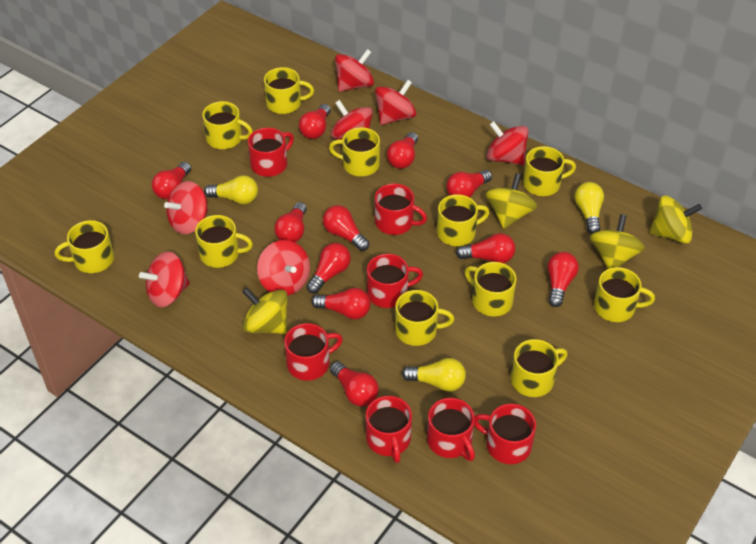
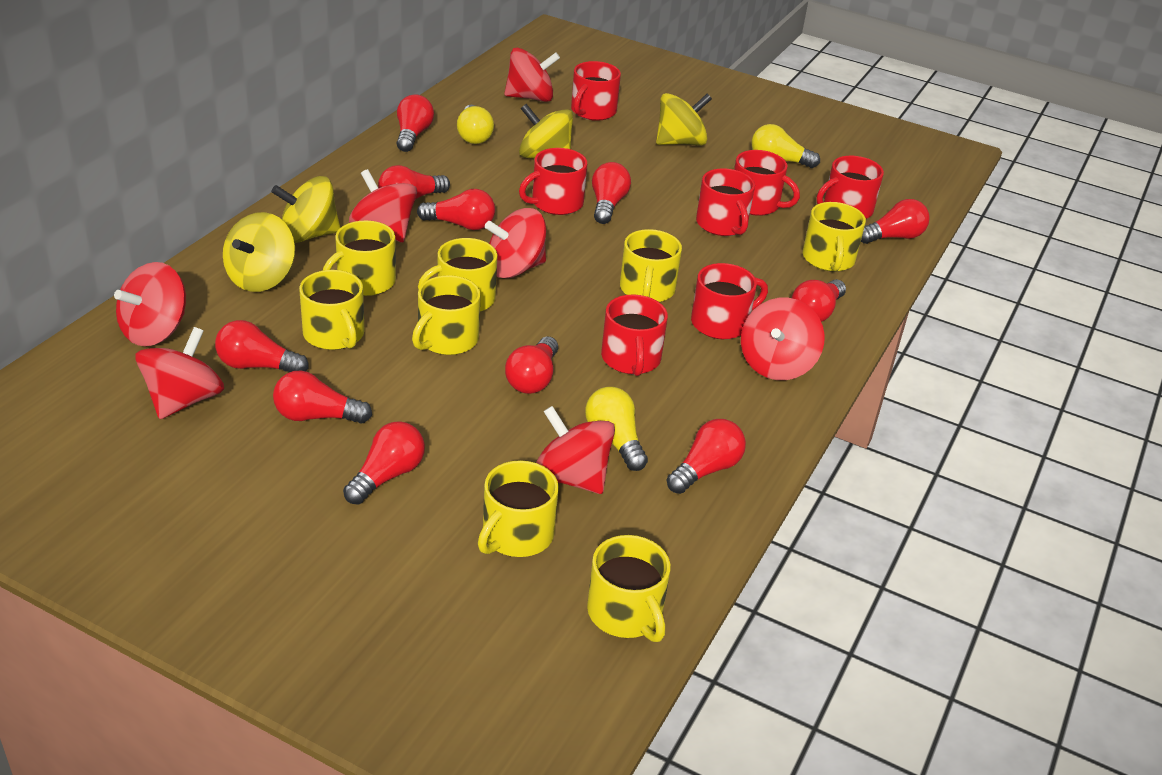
yellow mug: 11 -> 8

